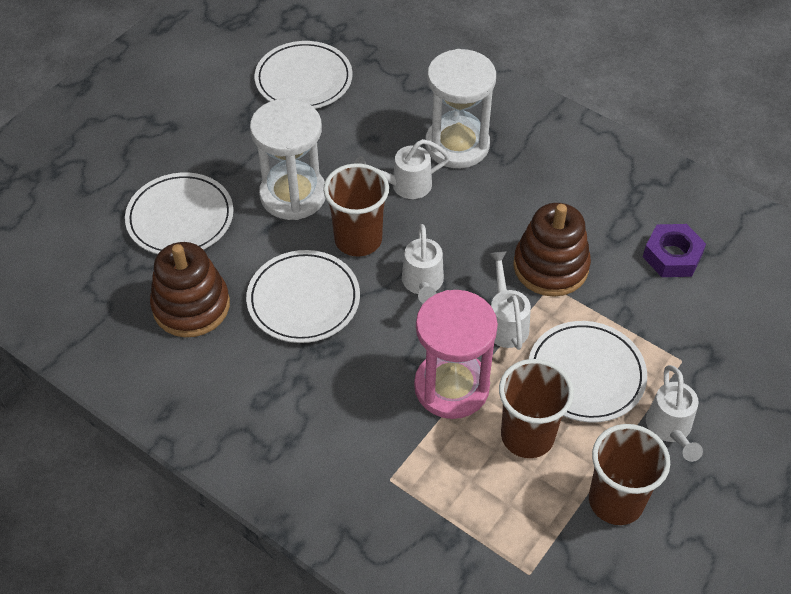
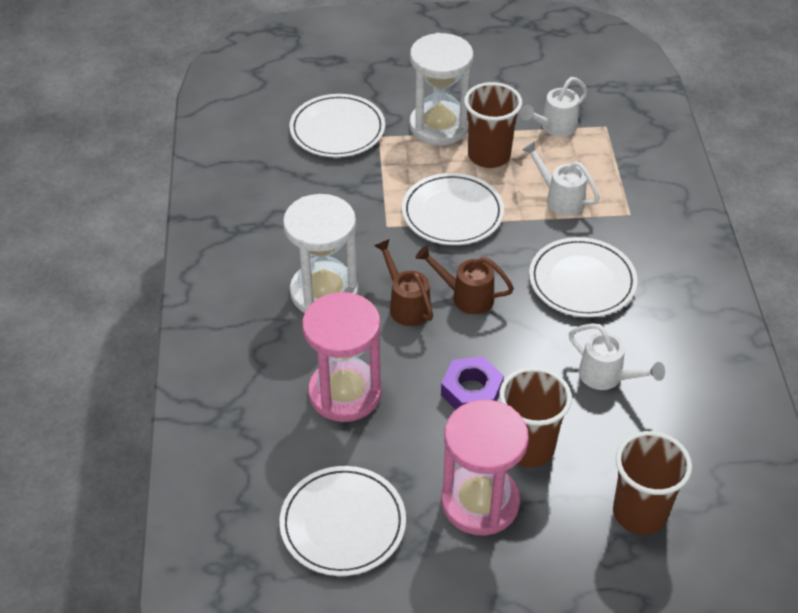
brown stacking toy: 2 -> 0
brown watering can: 0 -> 2
pink hourglass: 1 -> 2
white watering can: 4 -> 3

